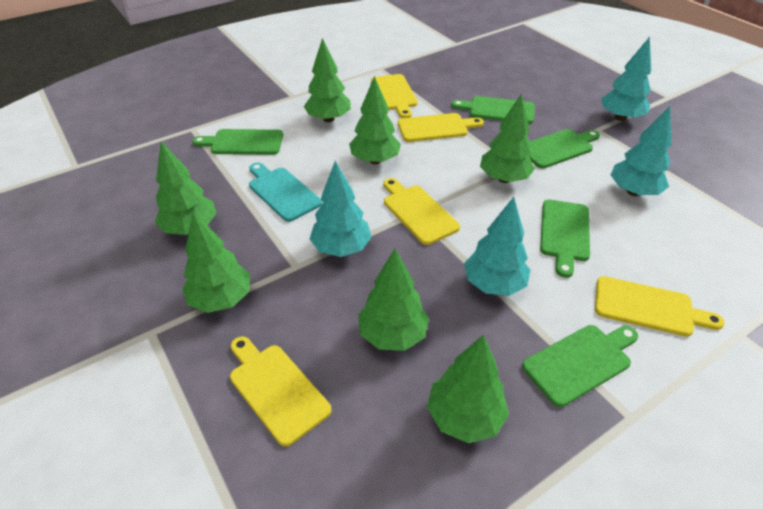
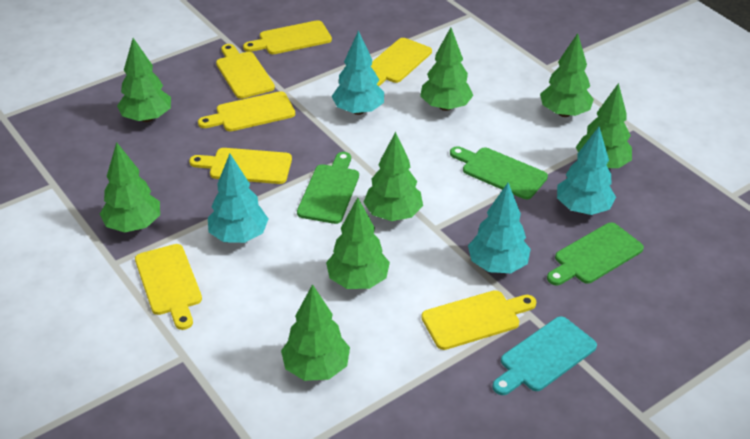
green cutting board: 5 -> 3
green tree: 7 -> 8
yellow cutting board: 5 -> 7

